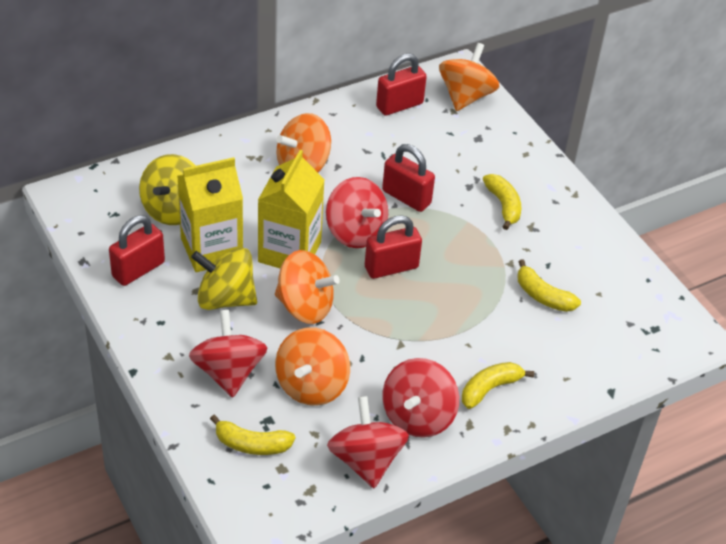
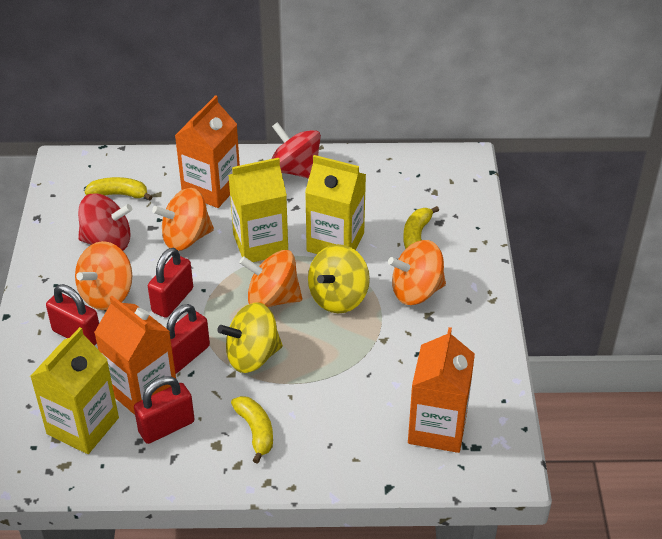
orange carton: 0 -> 3
red spinning top: 4 -> 2
yellow banana: 4 -> 3
yellow carton: 2 -> 3

